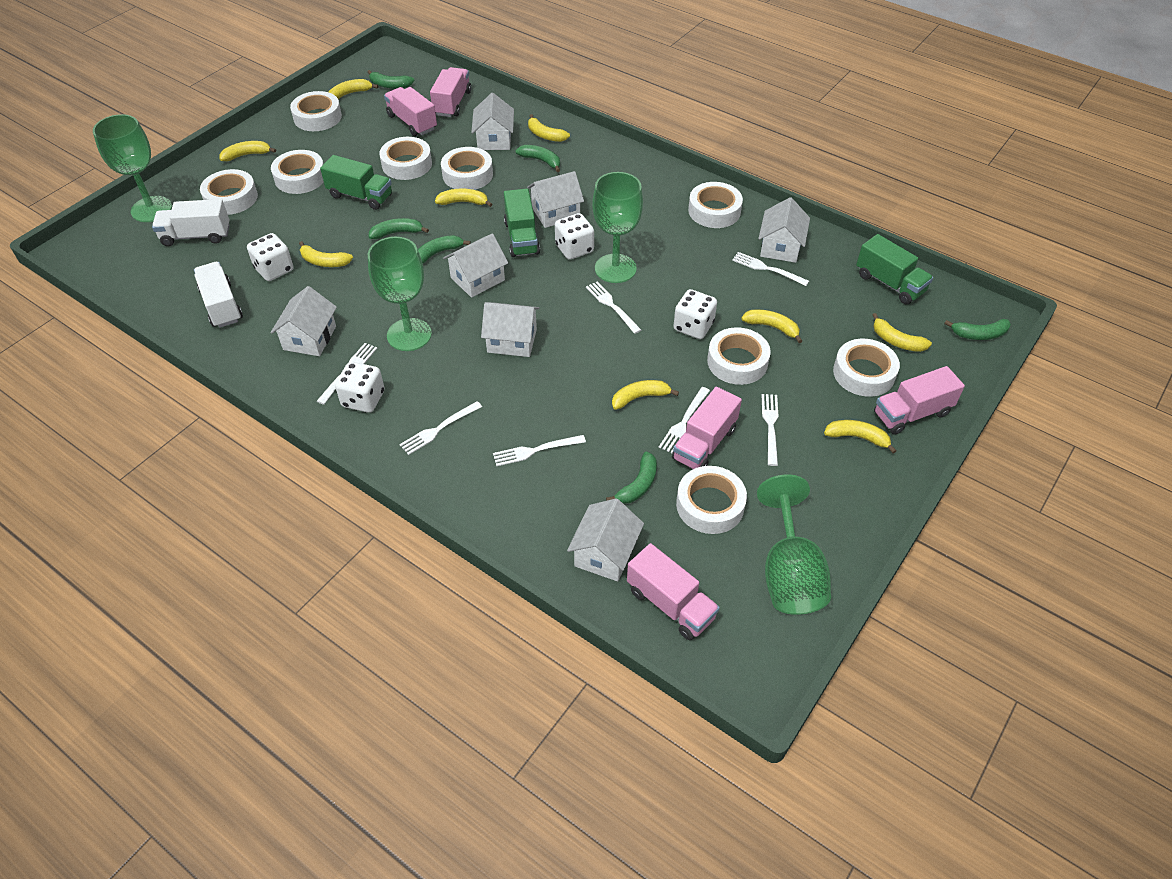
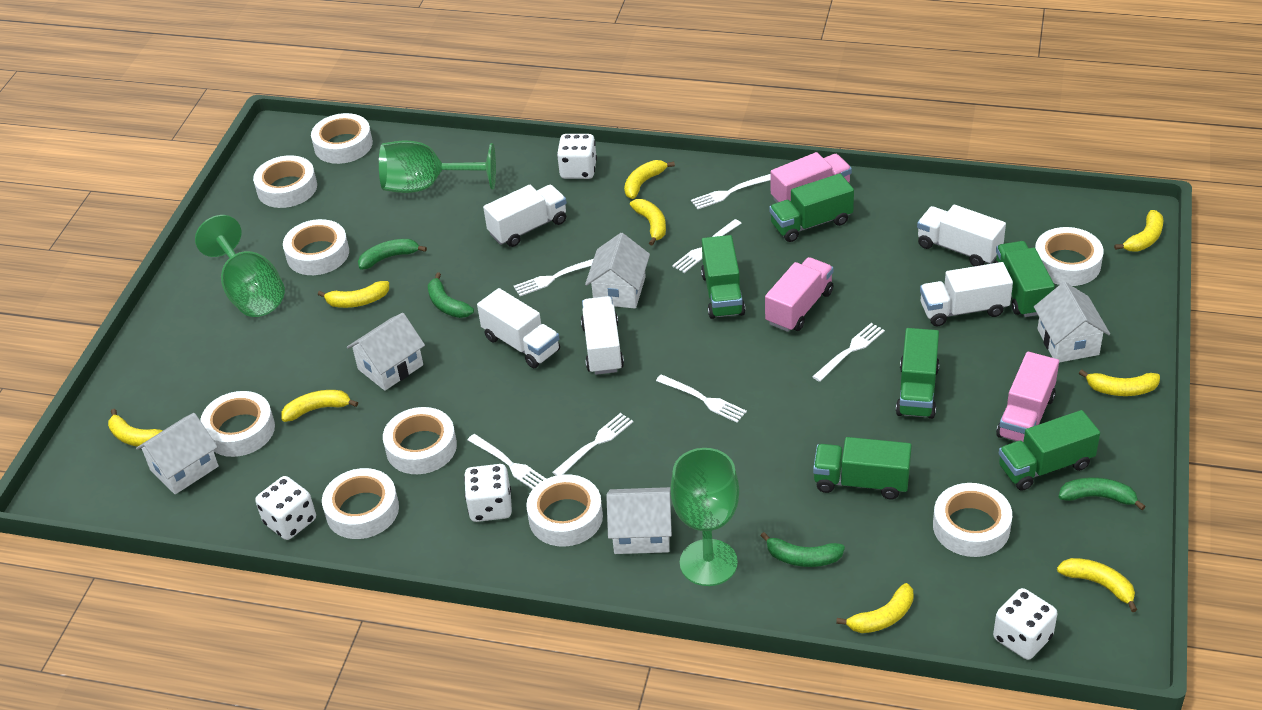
green banana: 6 -> 4
green goblet: 4 -> 3
green truck: 3 -> 6
pink truck: 5 -> 3
white house: 7 -> 5
white truck: 2 -> 5

